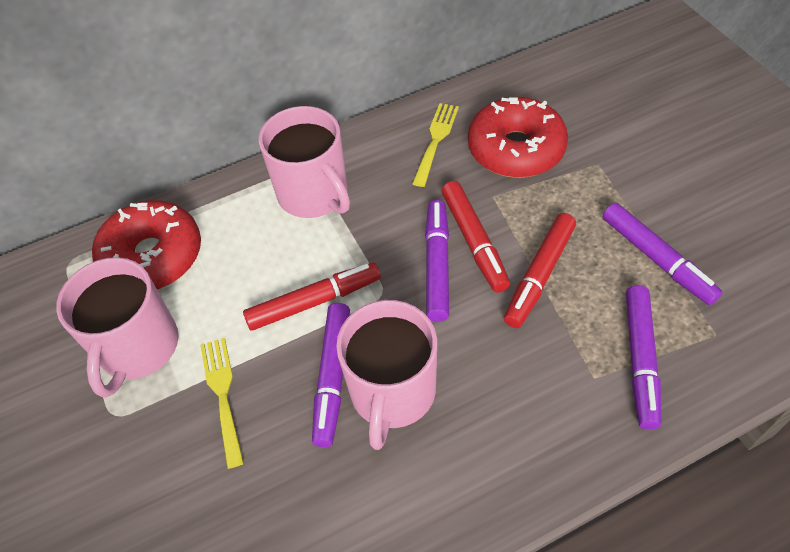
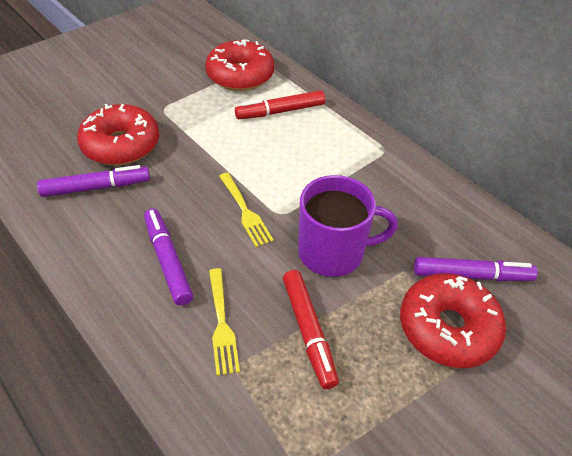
pink mug: 3 -> 0
purple marker: 4 -> 3
purple mug: 0 -> 1
red donut: 2 -> 3
red marker: 3 -> 2

